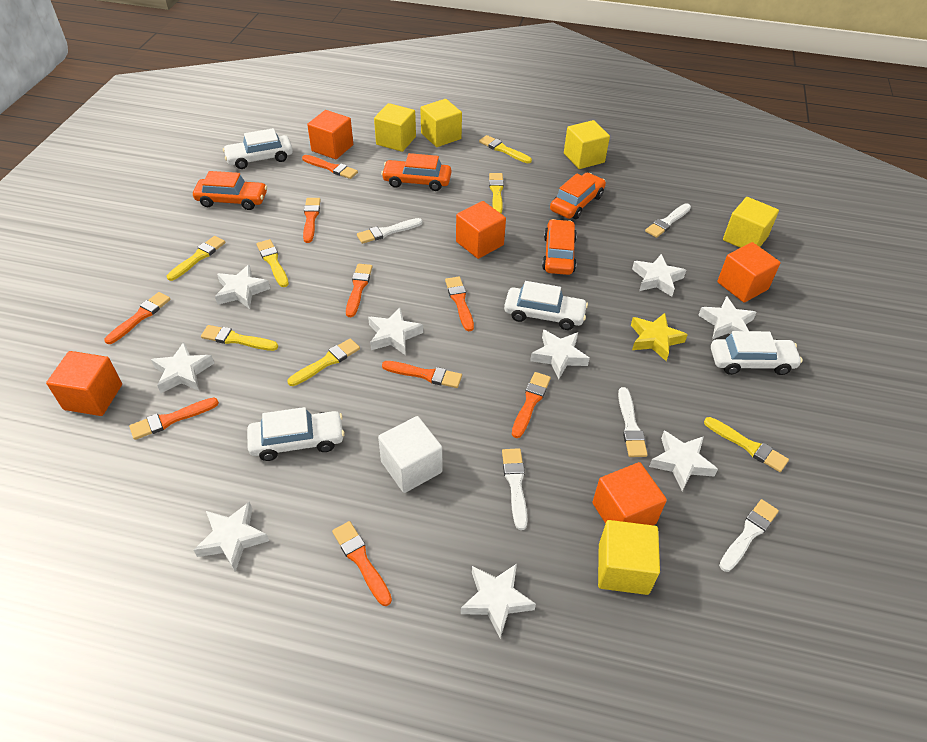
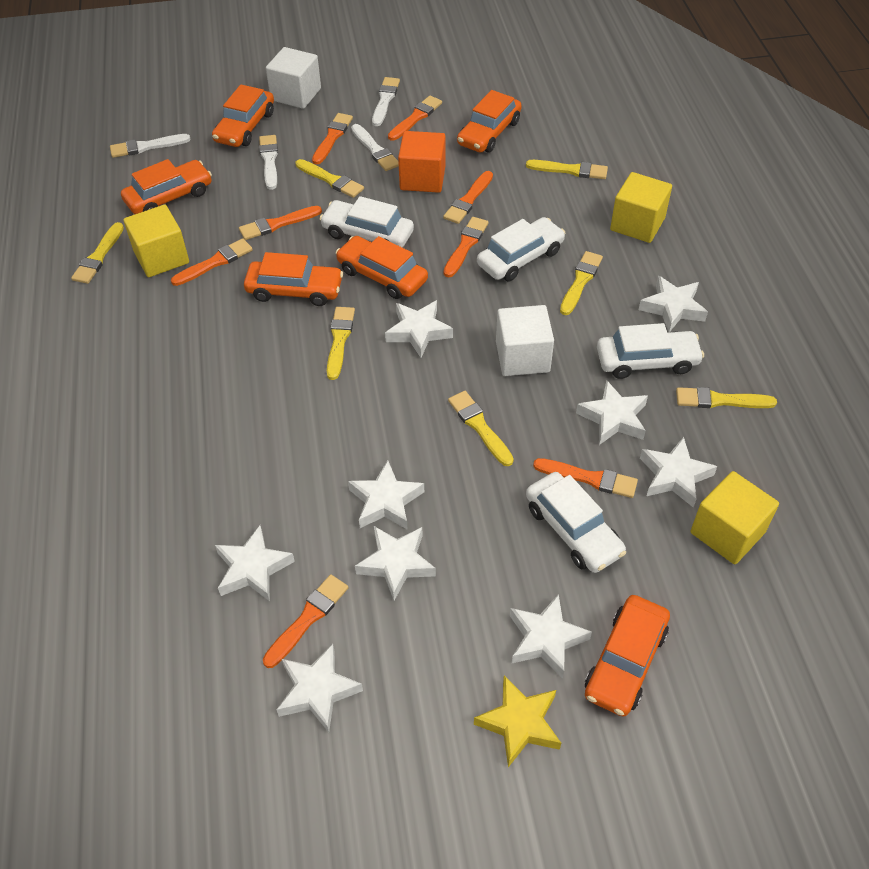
orange brush: 9 -> 8
orange car: 4 -> 6
orange cube: 5 -> 1
white brush: 5 -> 4
white cube: 1 -> 2
yellow cube: 5 -> 3

